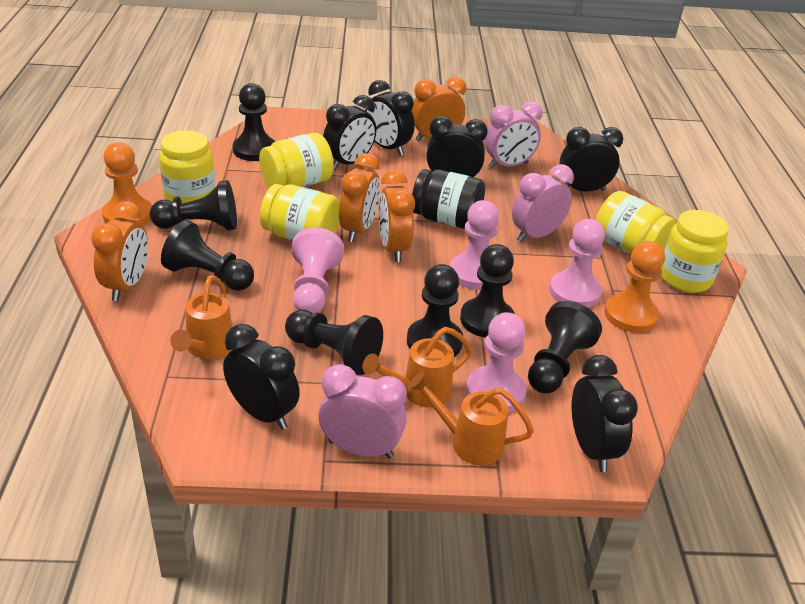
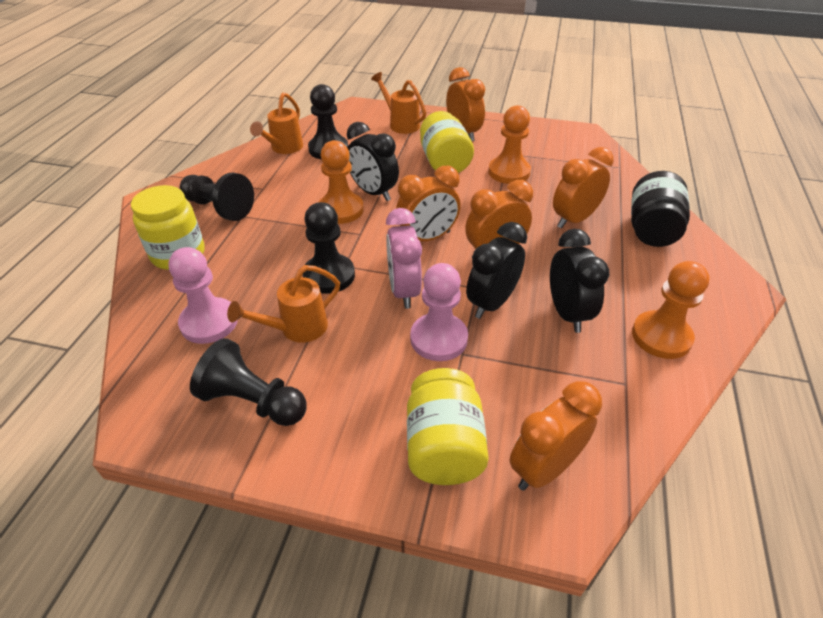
black clock: 6 -> 3
black pawn: 7 -> 4
orange clock: 4 -> 5
orange pawn: 2 -> 3
pink clock: 3 -> 1
pink pawn: 4 -> 2
yellow jar: 5 -> 3

